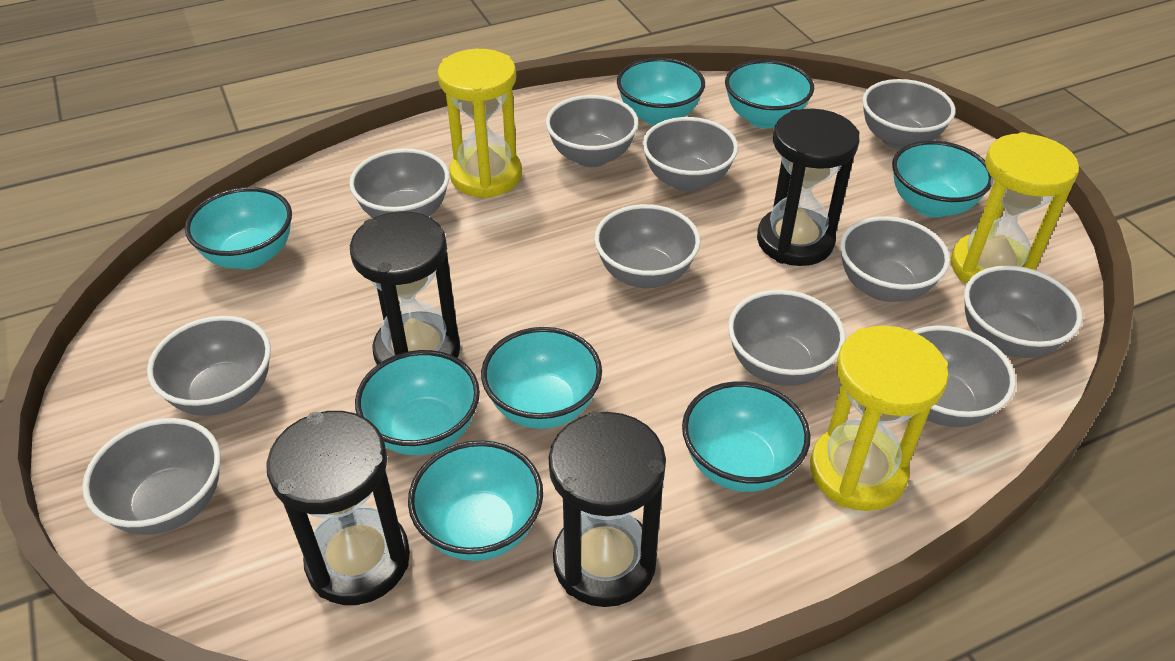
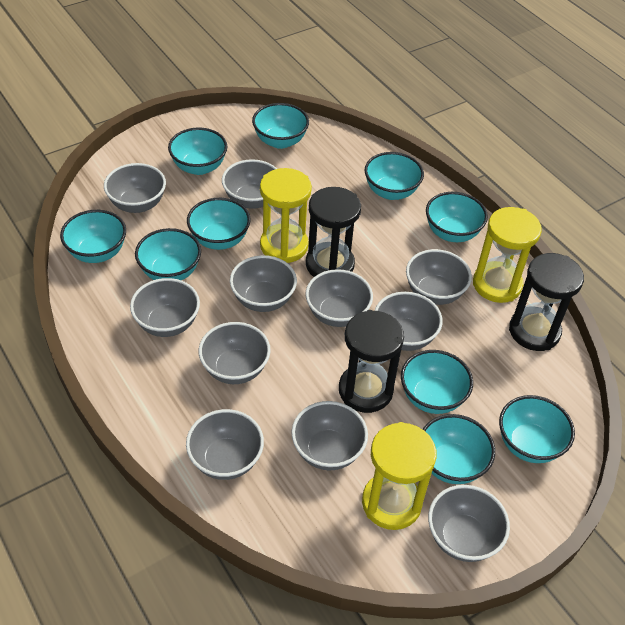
black hourglass: 4 -> 3
turquoise bowl: 8 -> 10

